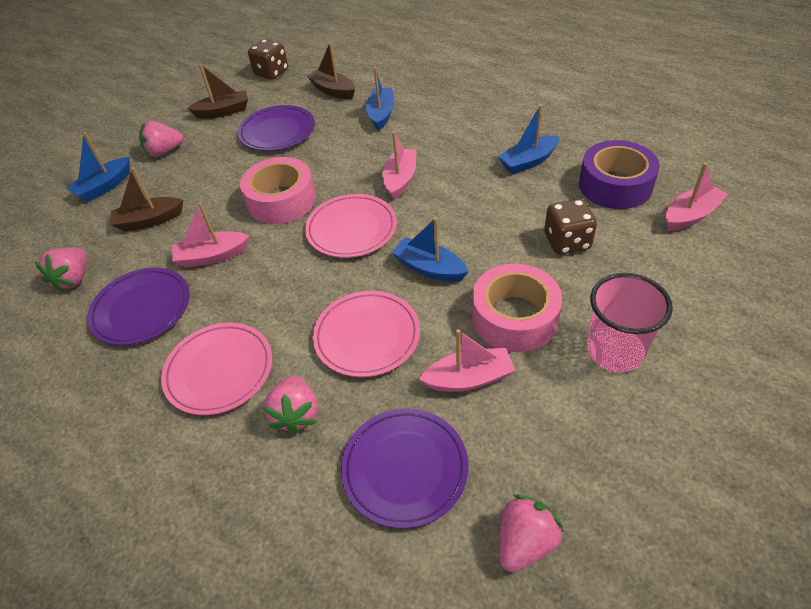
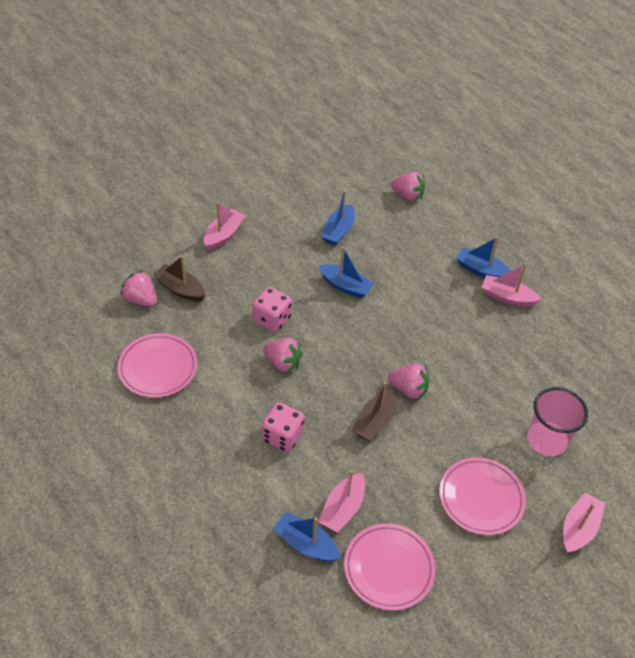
brown boat: 3 -> 2
brown dice: 2 -> 0
pink dice: 0 -> 2
pink tape: 2 -> 0
purple plate: 3 -> 0
purple tape: 1 -> 0

